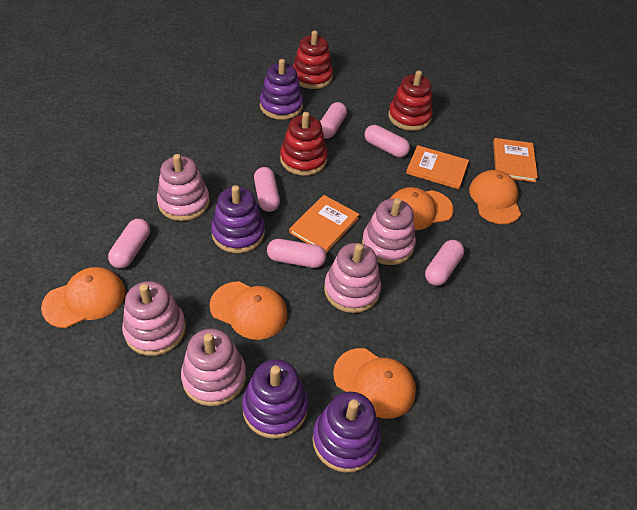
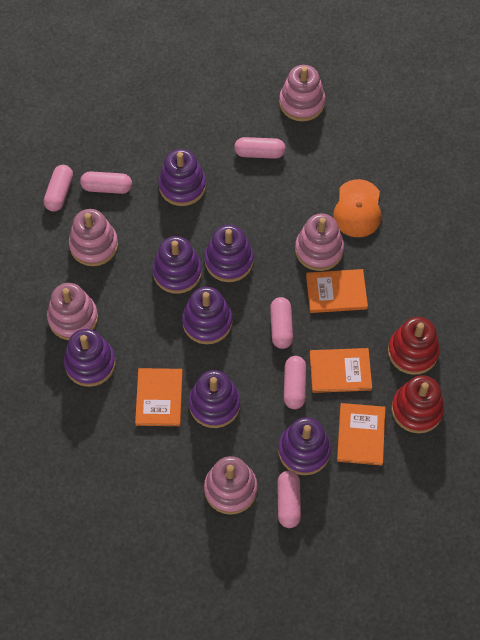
orange book: 3 -> 4
orange cap: 5 -> 1
purple stacking toy: 4 -> 7
red stacking toy: 3 -> 2

